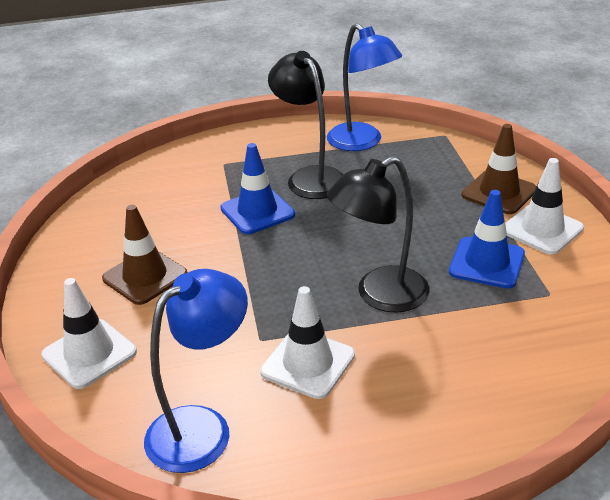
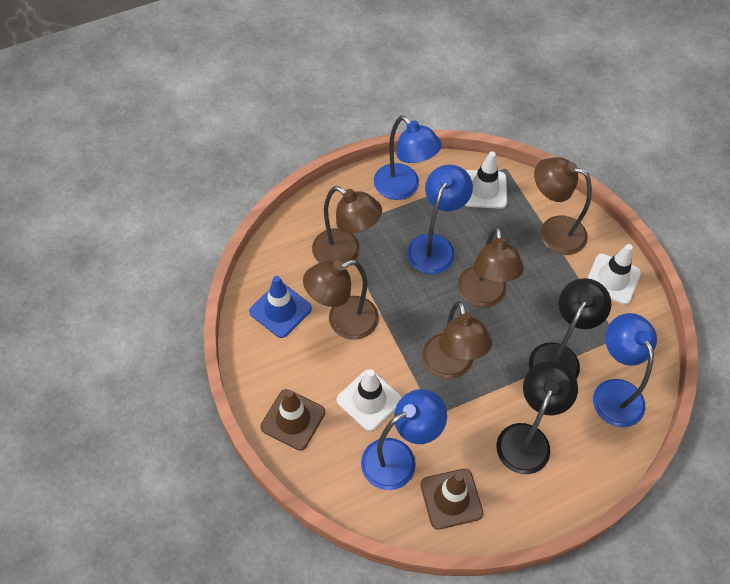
blue lamp: 2 -> 4
blue traffic cone: 2 -> 1
brown lamp: 0 -> 5

